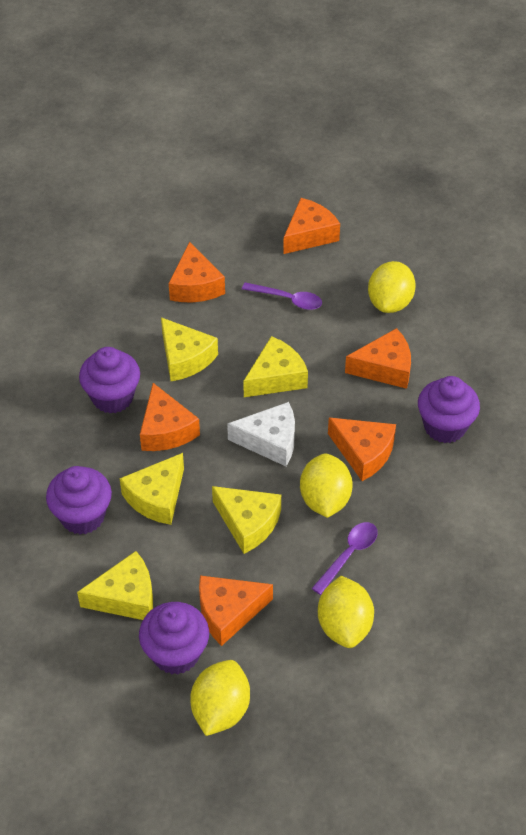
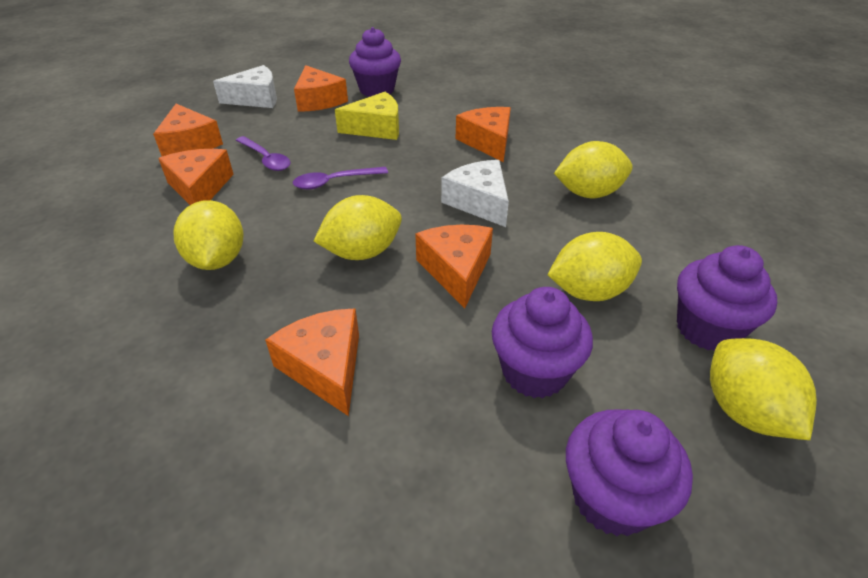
white cheese: 1 -> 2
yellow cheese: 5 -> 1
yellow lemon: 4 -> 5

